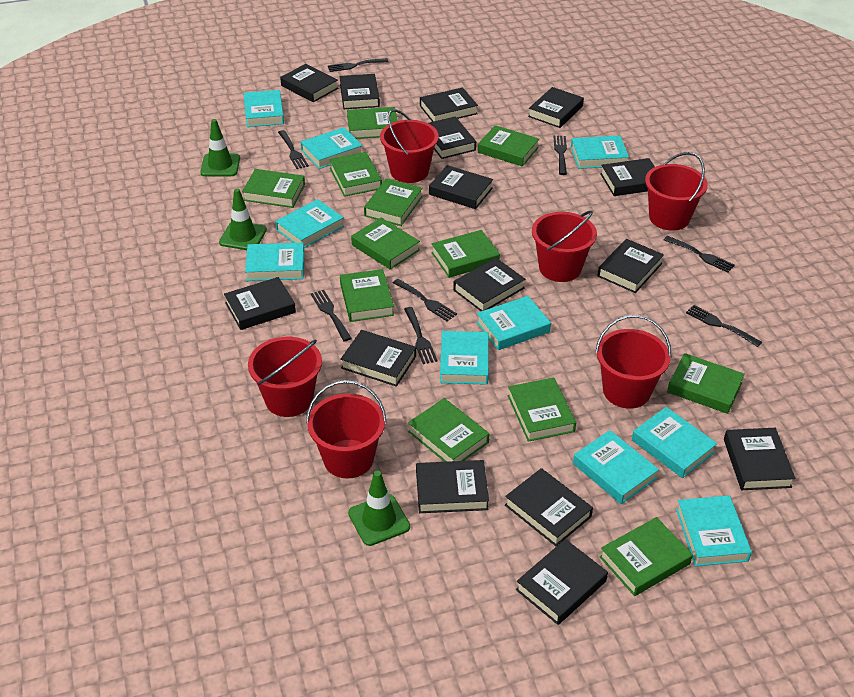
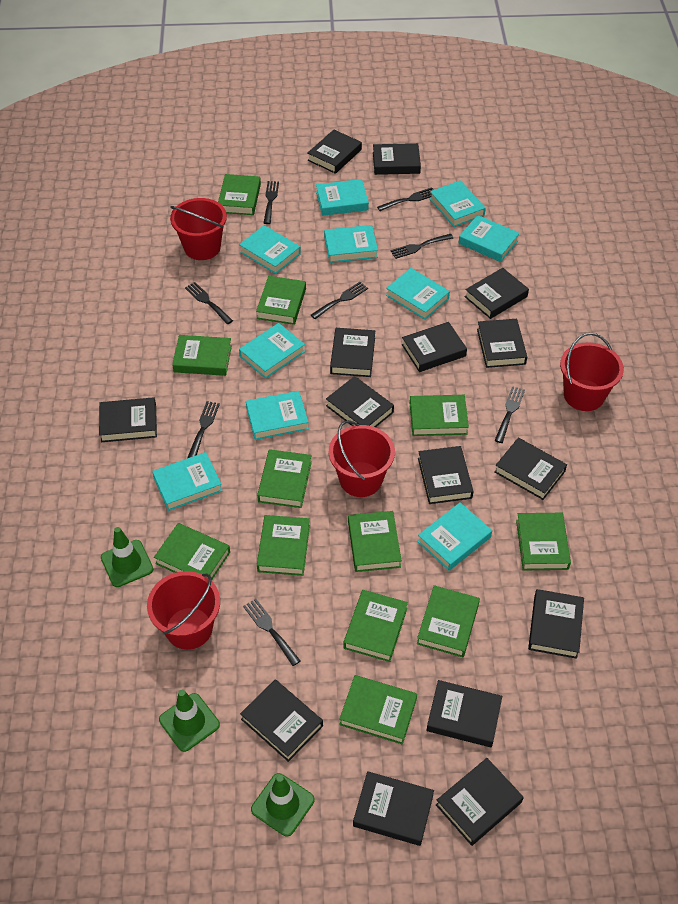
red bucket: 6 -> 4

